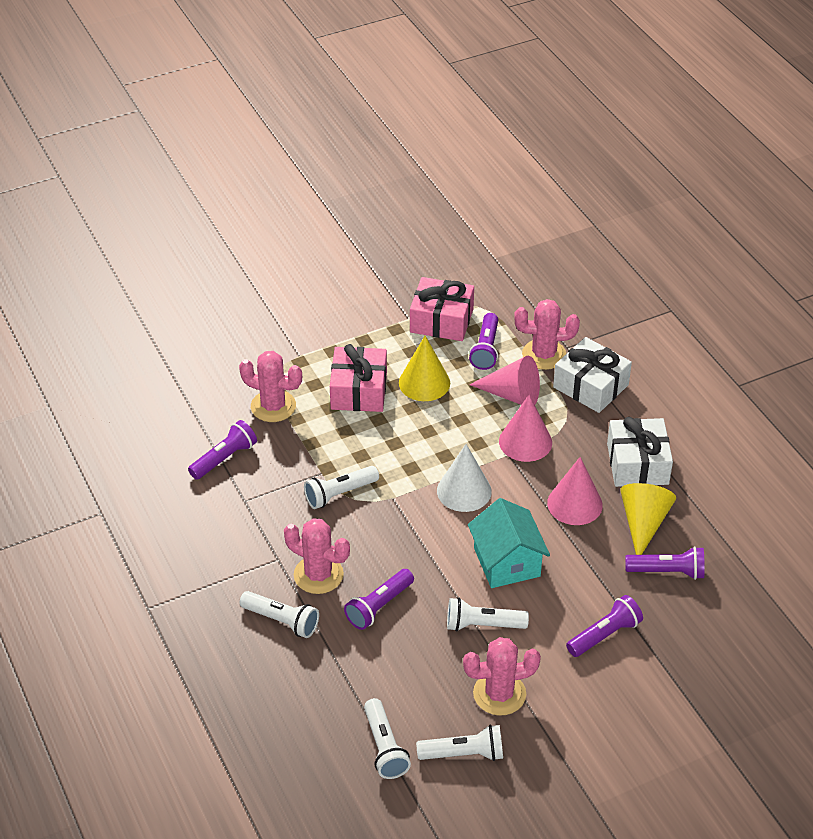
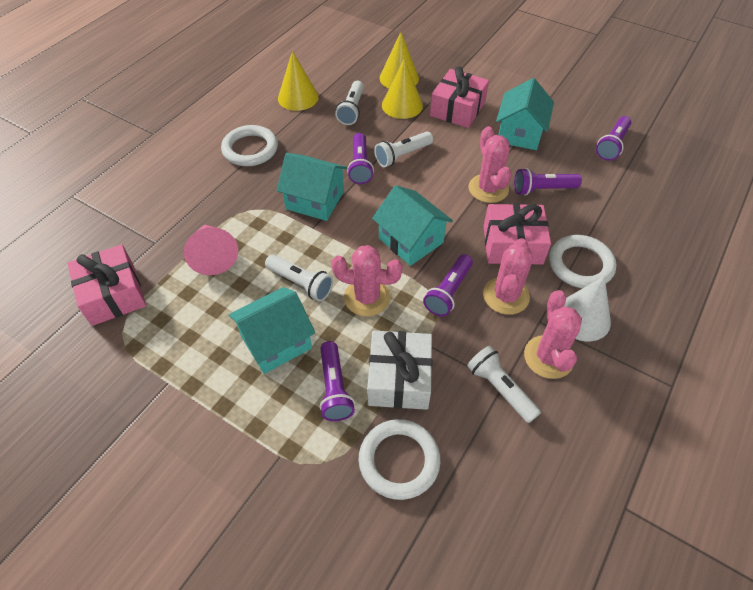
pink cone: 3 -> 1
pink gift: 2 -> 3
turquoise house: 1 -> 4
white flashlight: 5 -> 4
white gift: 2 -> 1
white ring: 0 -> 3
yellow cone: 2 -> 3

